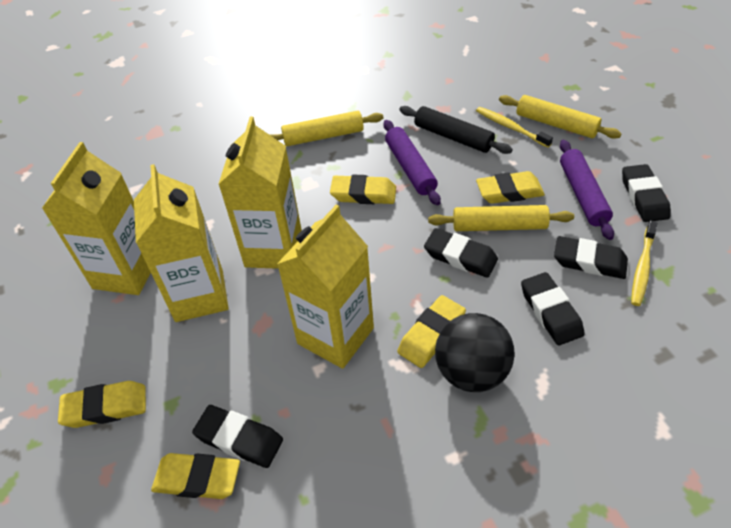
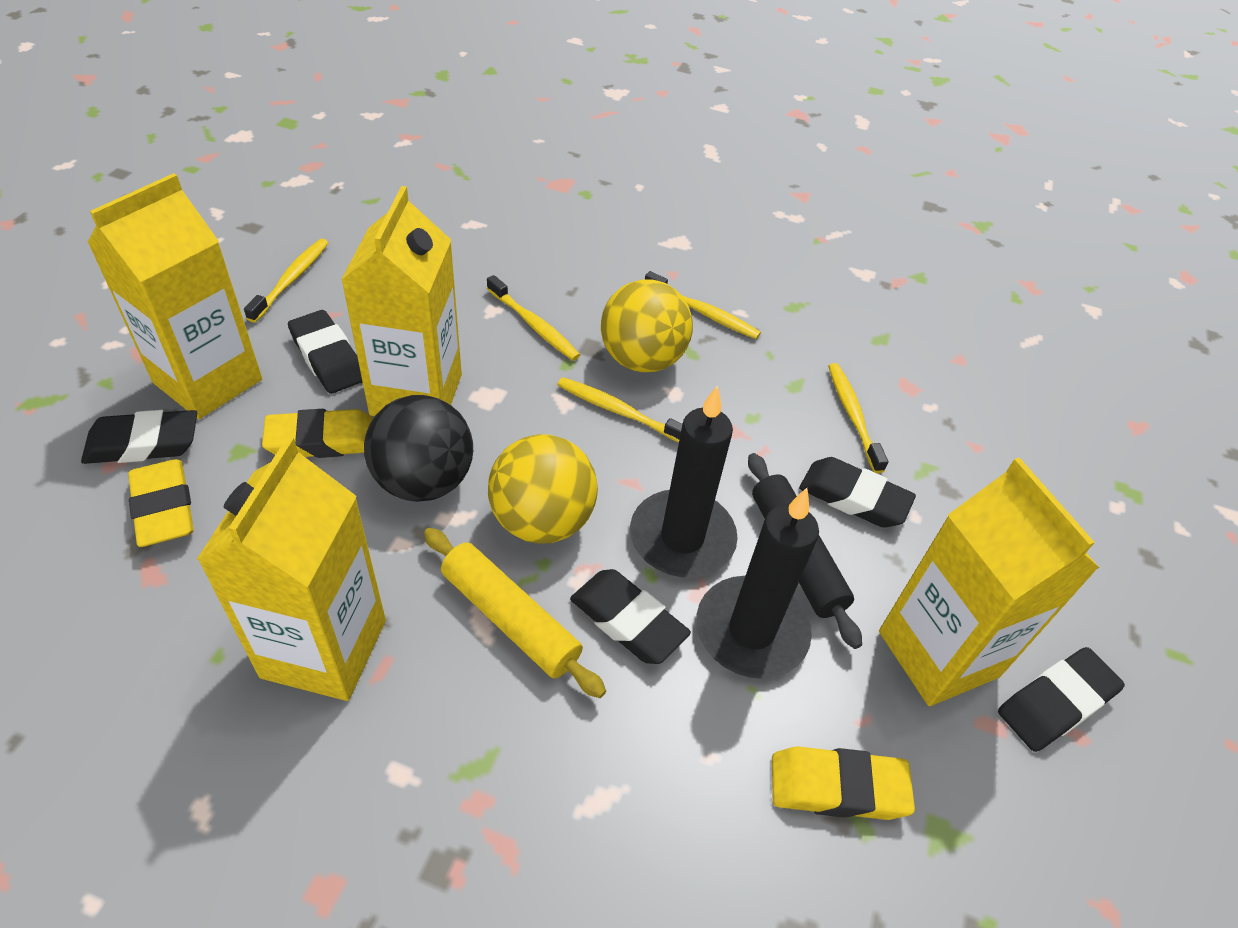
black candle: 0 -> 2
purple rolling pin: 2 -> 0
yellow ball: 0 -> 2
yellow eraser: 5 -> 3
yellow rolling pin: 3 -> 1
yellow toothbrush: 2 -> 5

